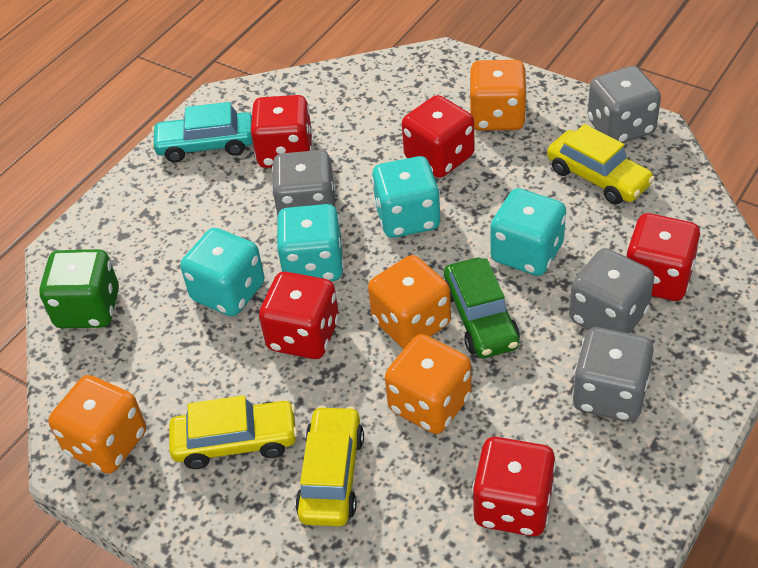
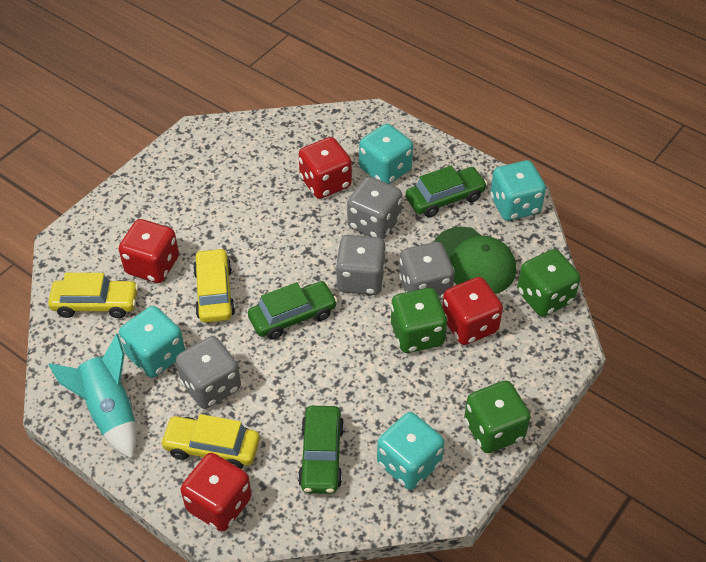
green cap: 0 -> 1
green car: 1 -> 3
green dice: 1 -> 3
orange dice: 4 -> 0
red dice: 5 -> 4
turquoise car: 1 -> 0
turquoise rocket: 0 -> 1

